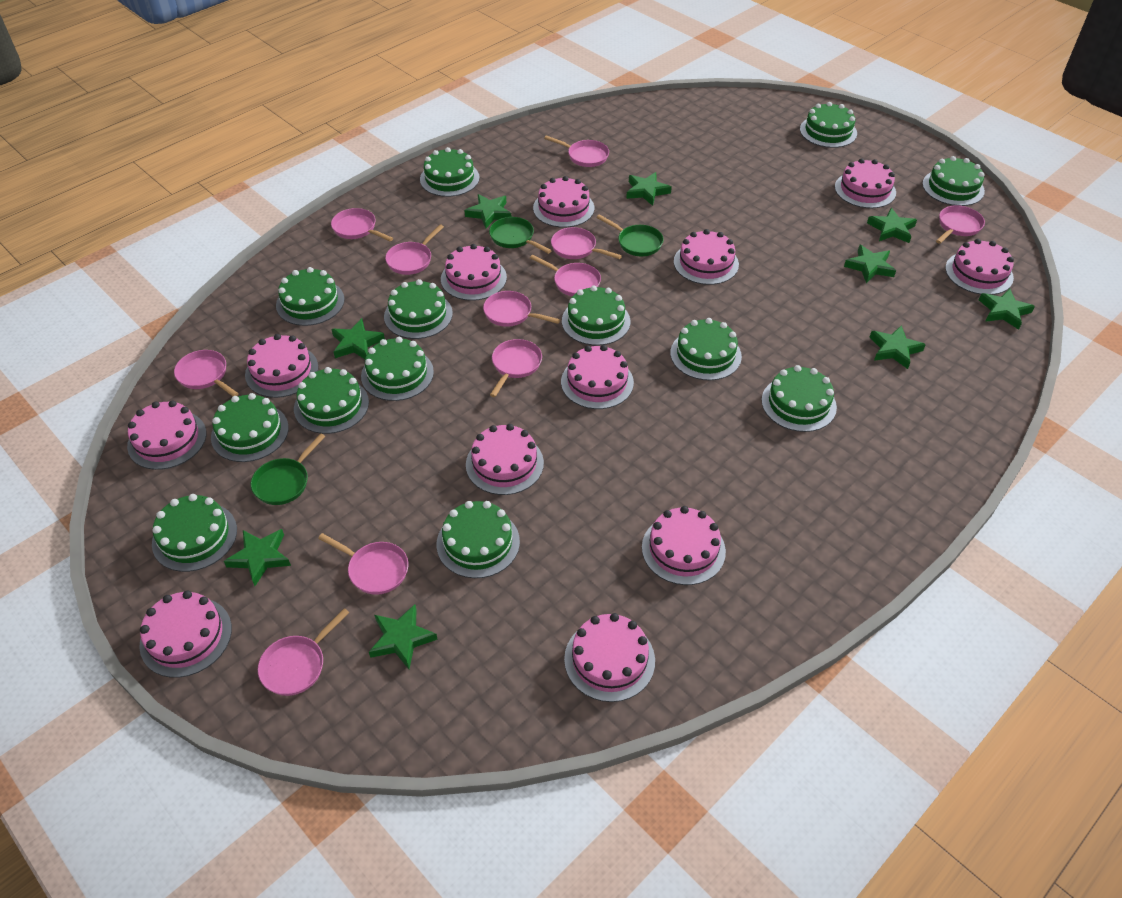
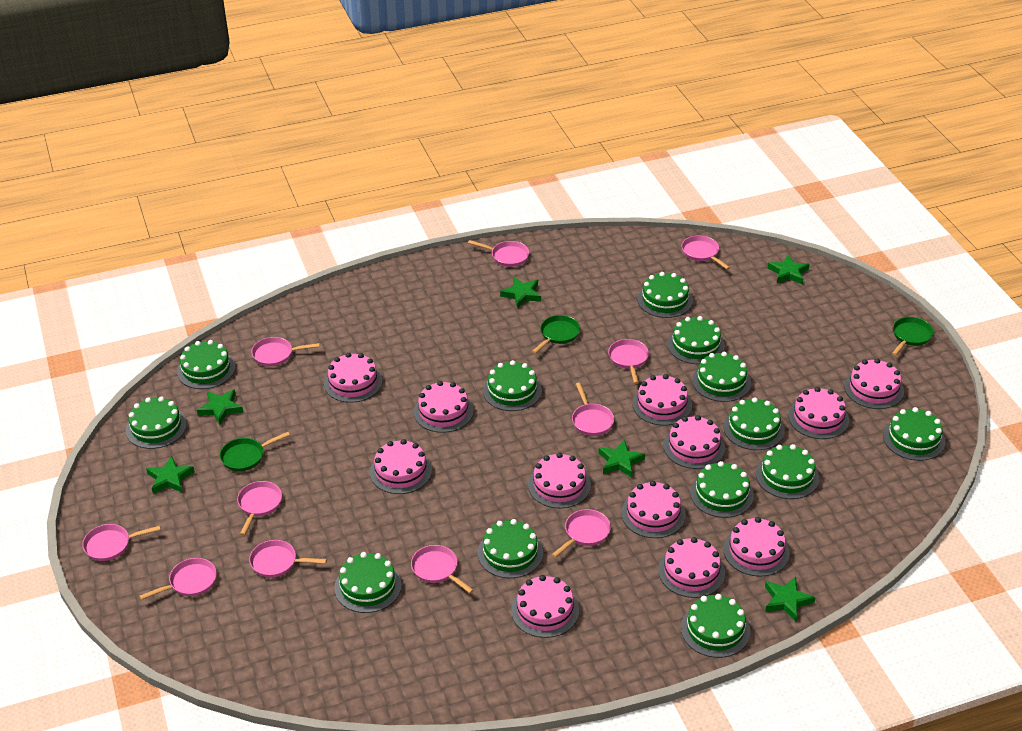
green star: 9 -> 6

